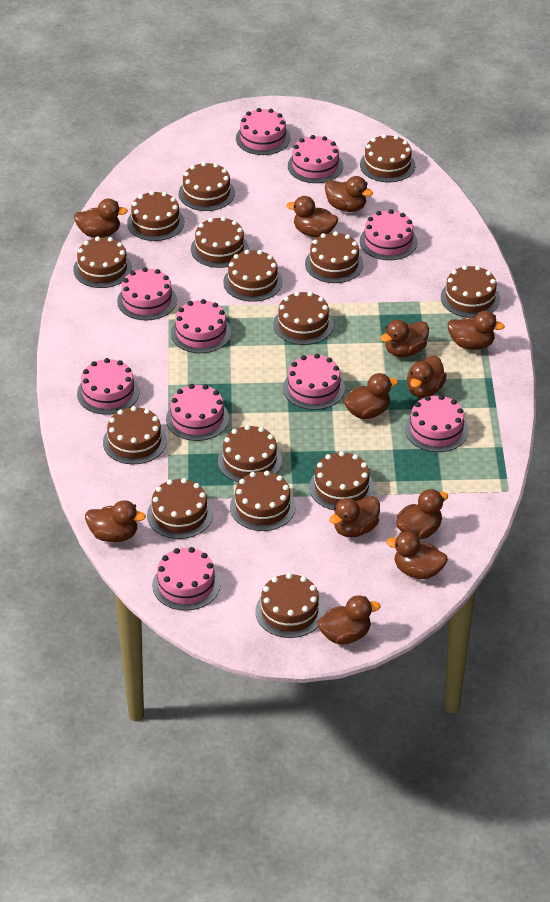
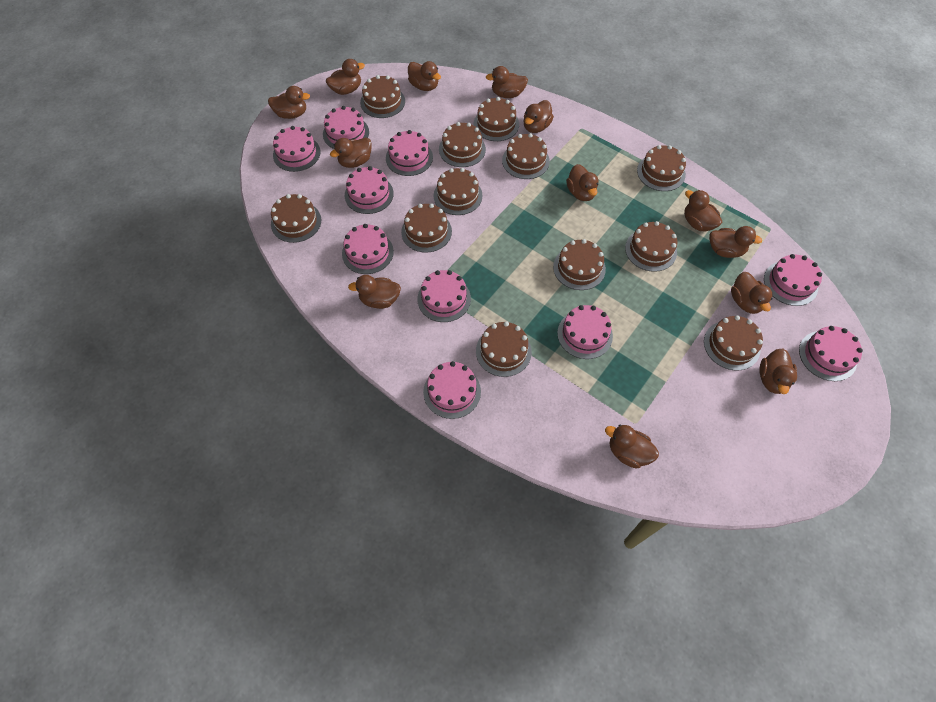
brown cake: 15 -> 12
brown duck: 12 -> 13

